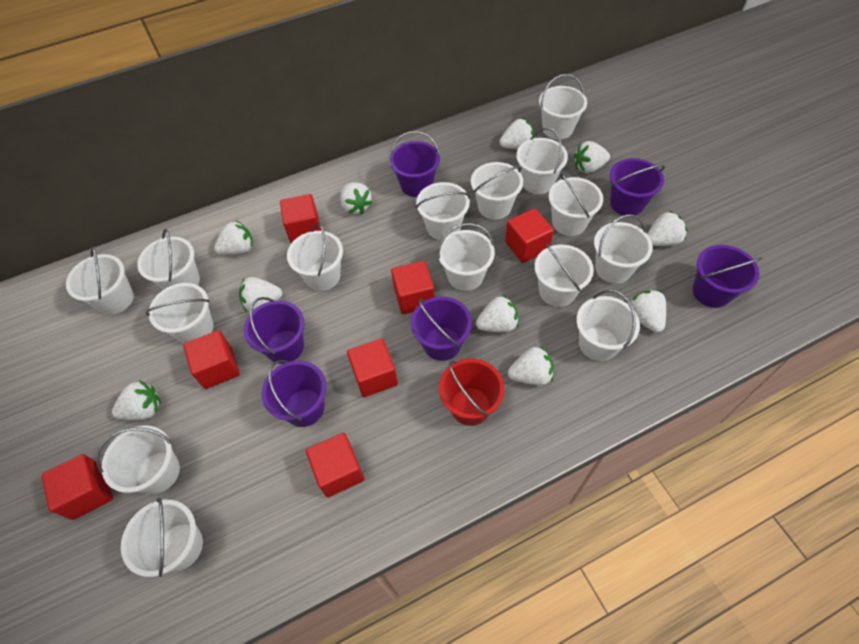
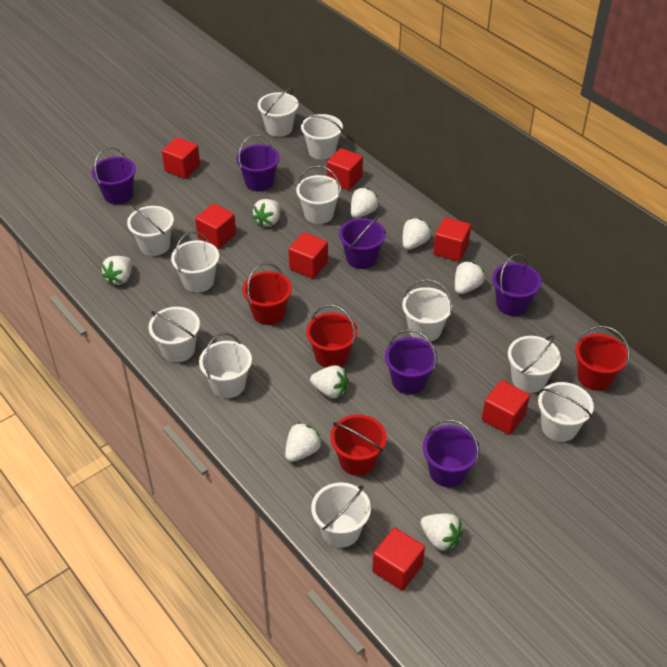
red bucket: 1 -> 4
white bucket: 15 -> 11
white strawberry: 10 -> 8

